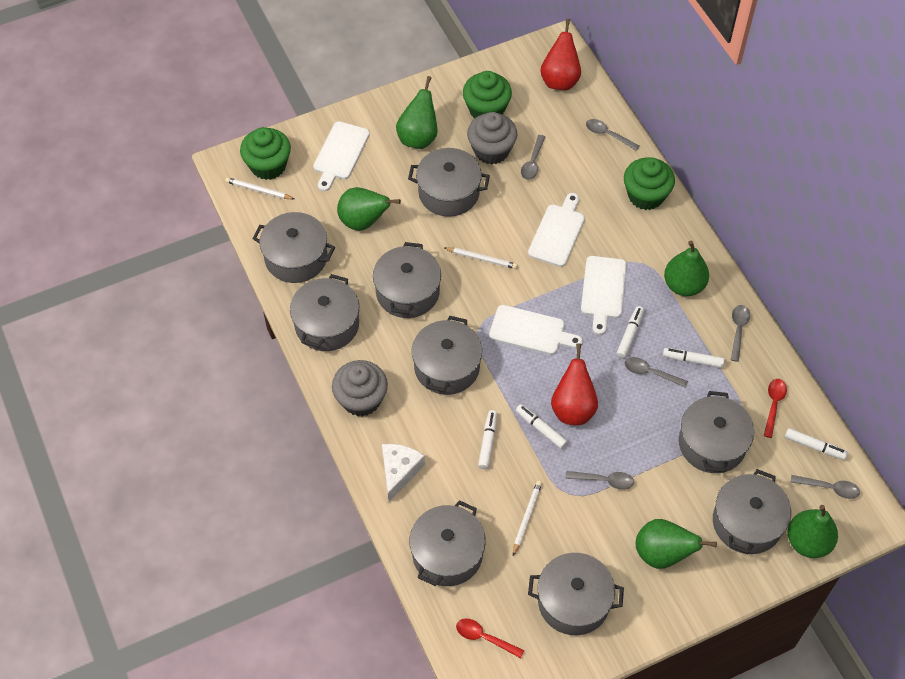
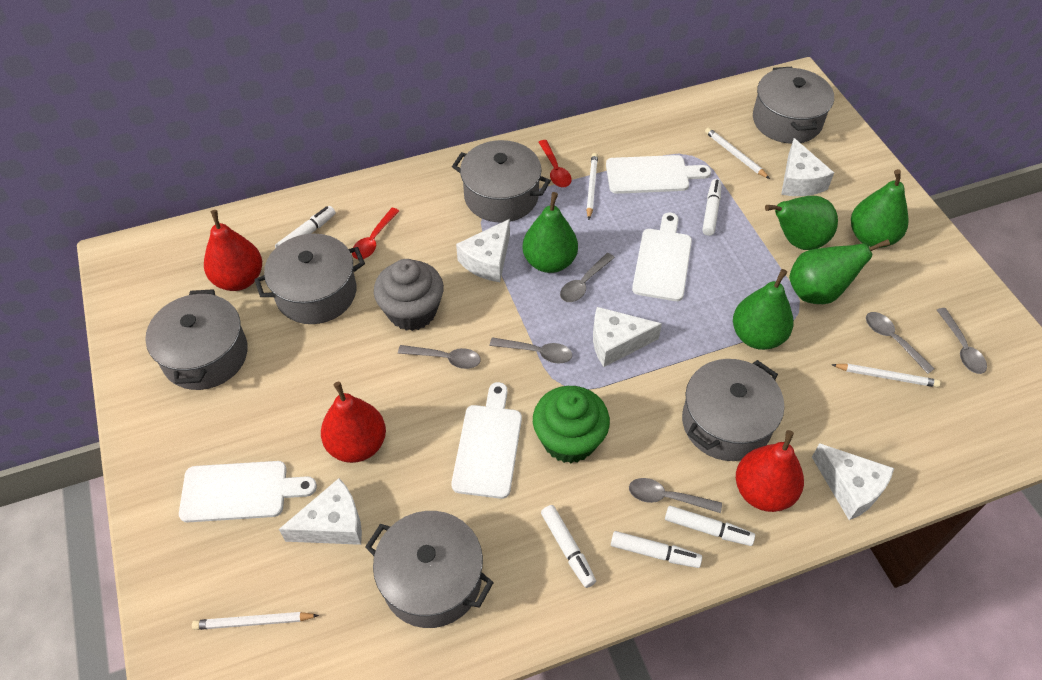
green cupcake: 3 -> 1
grey cupcake: 2 -> 1
grey pot: 9 -> 6
red pear: 2 -> 3
white cheese: 1 -> 5
white pencil: 3 -> 4

